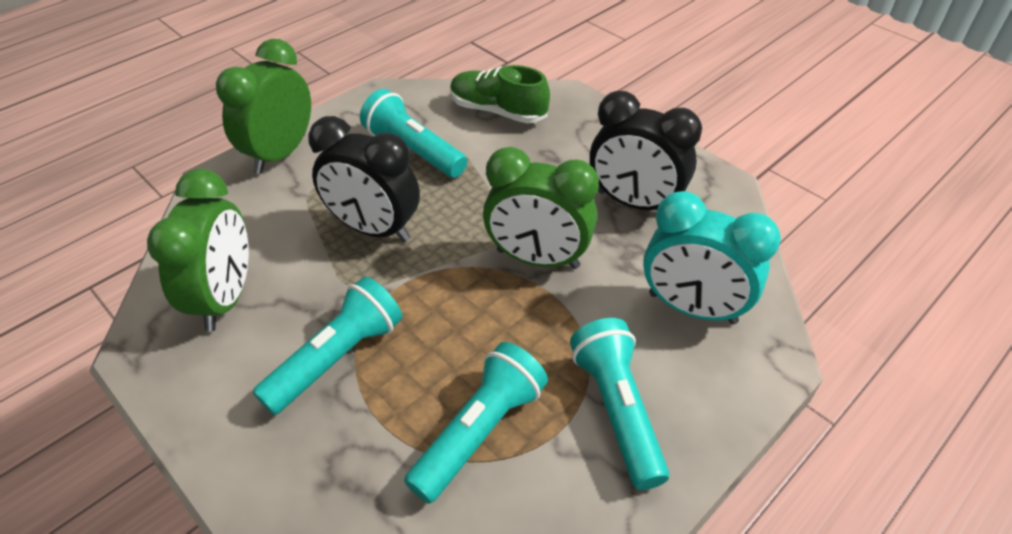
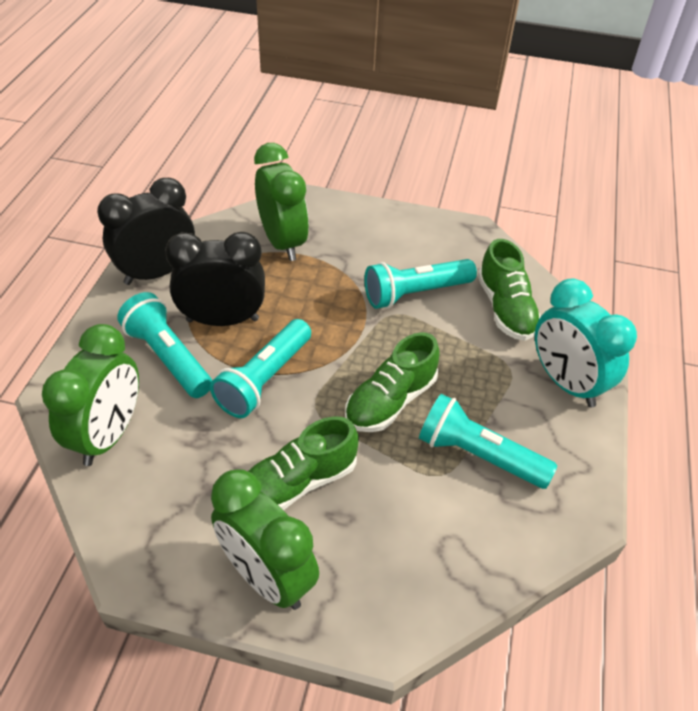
green shoe: 1 -> 3

